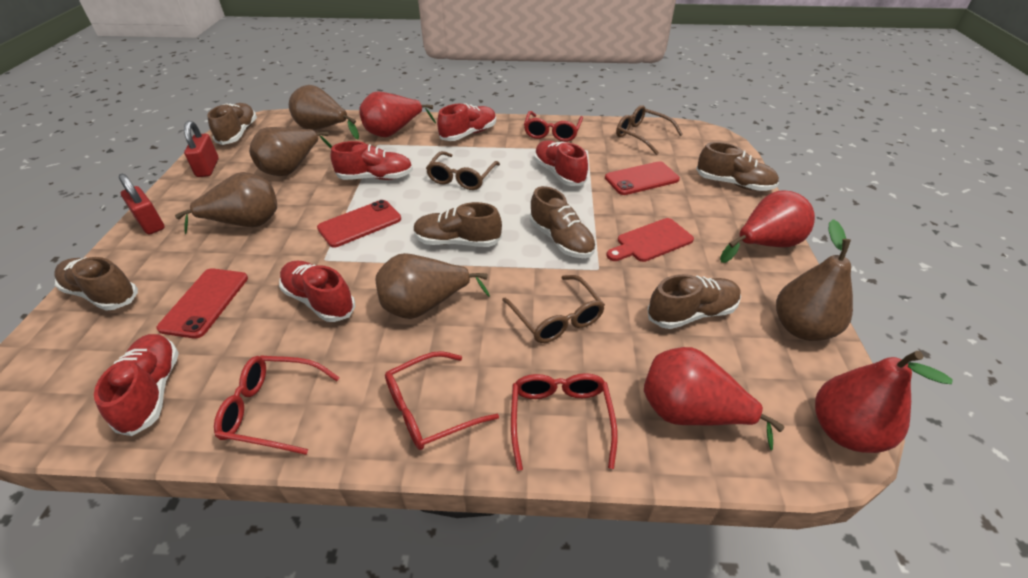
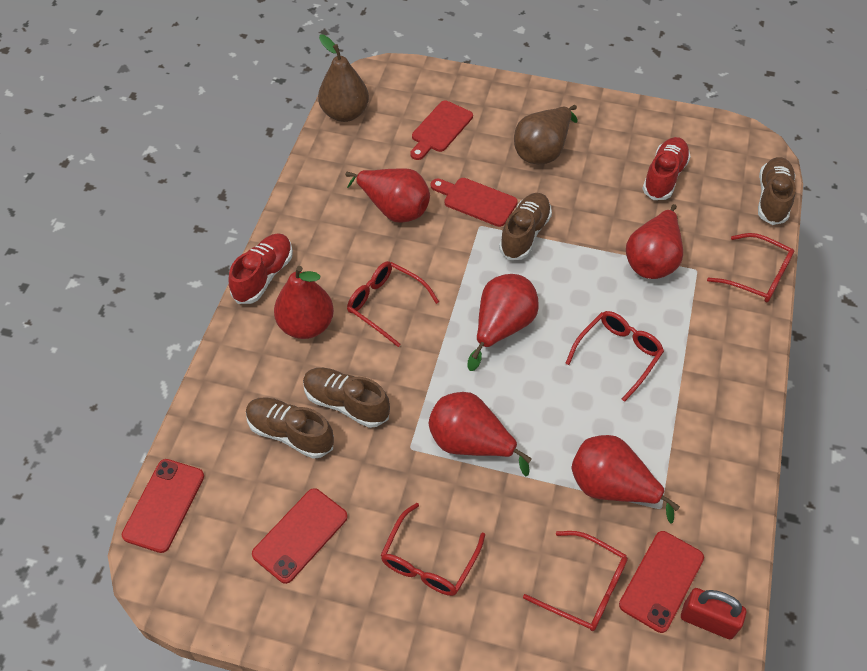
brown glasses: 3 -> 0
brown pear: 5 -> 2
brown shoe: 6 -> 4
red cutting board: 1 -> 2
red glasses: 4 -> 5
red padlock: 2 -> 1
red pear: 4 -> 6
red shoe: 5 -> 2

